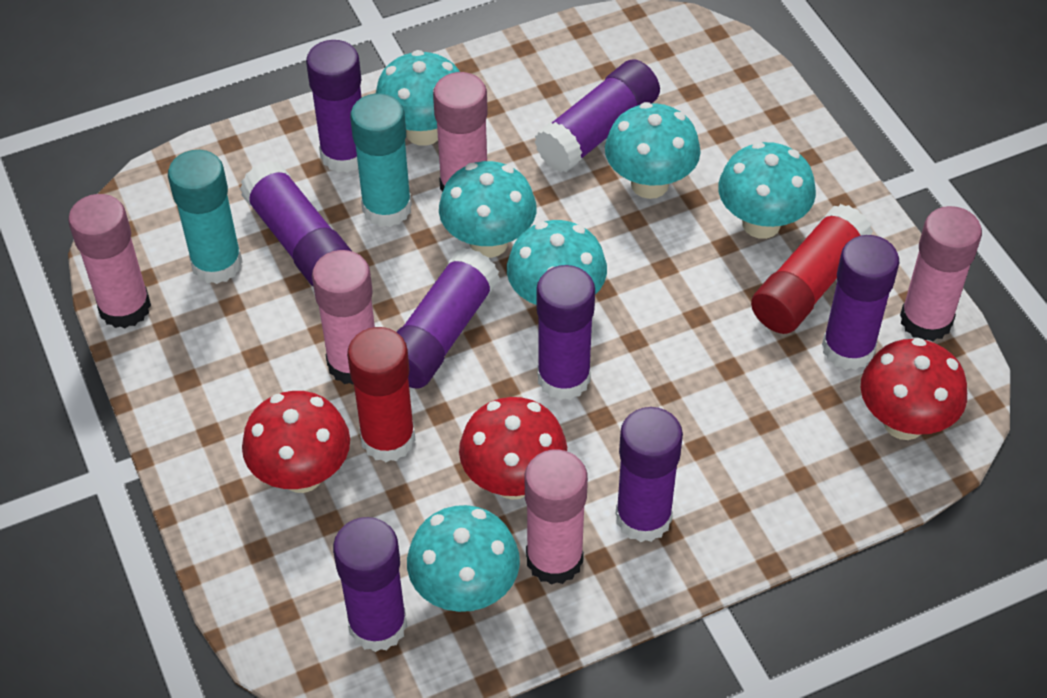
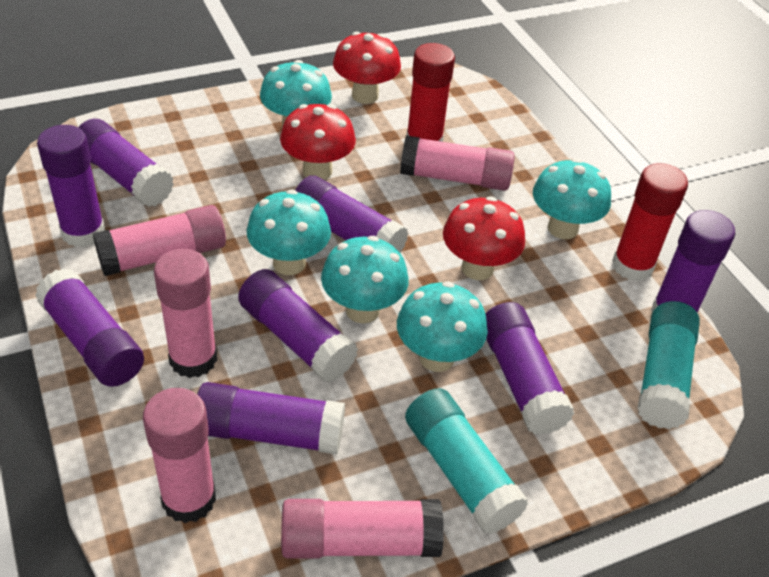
turquoise mushroom: 6 -> 5

